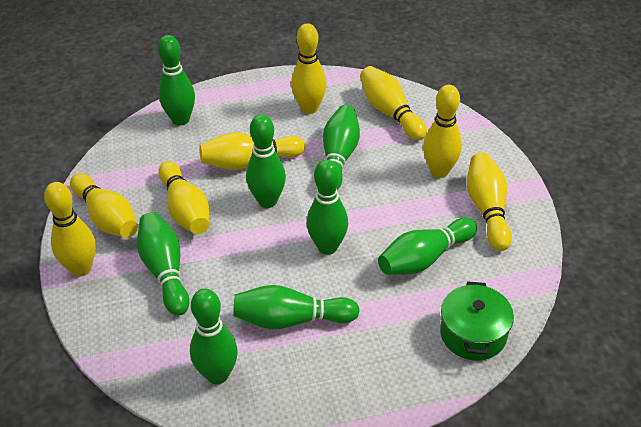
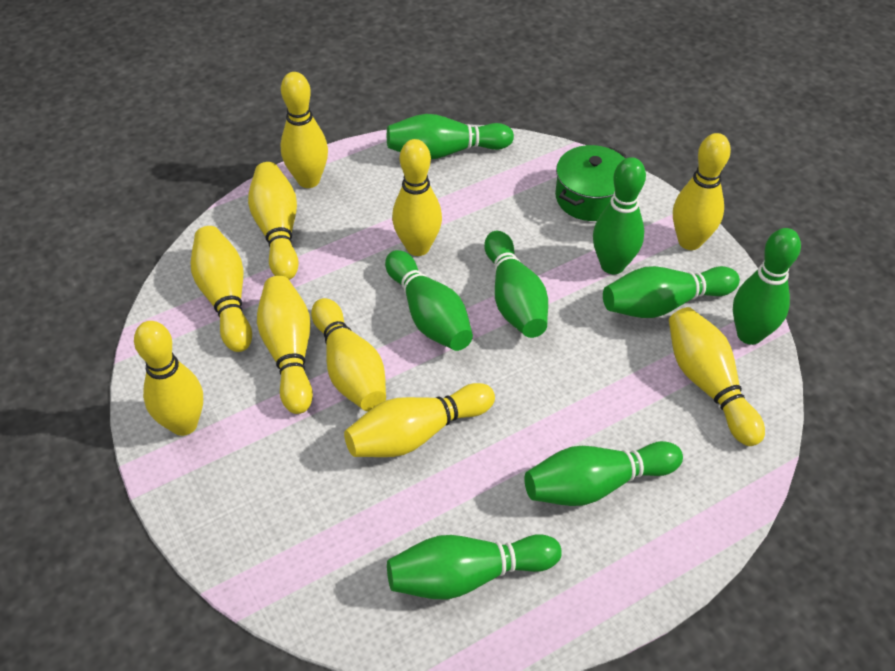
yellow bowling pin: 8 -> 10

